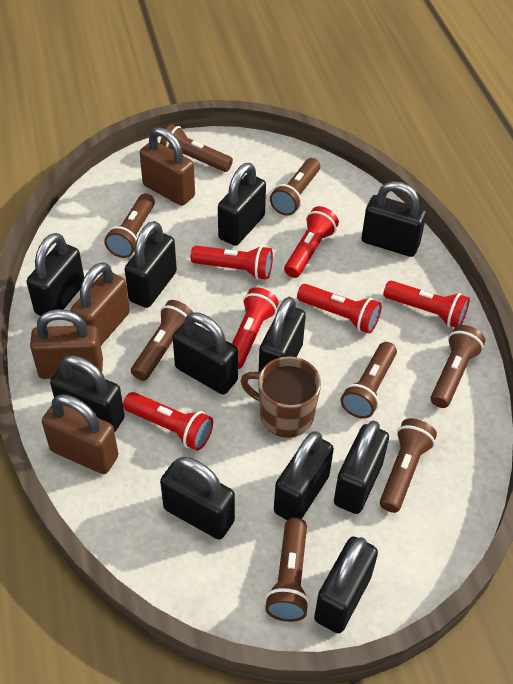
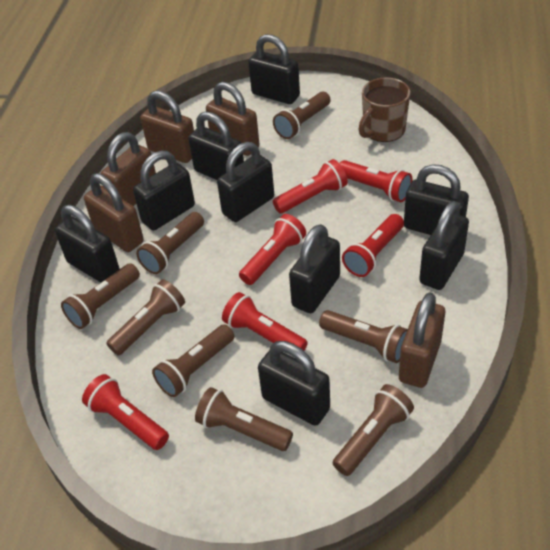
black padlock: 11 -> 9
brown padlock: 4 -> 5

